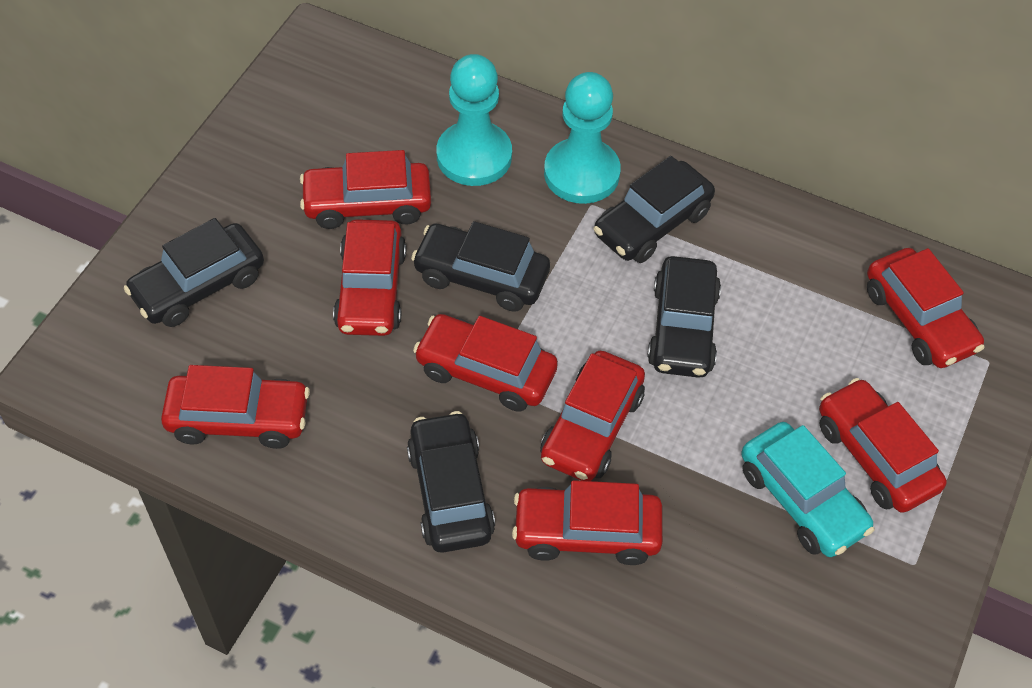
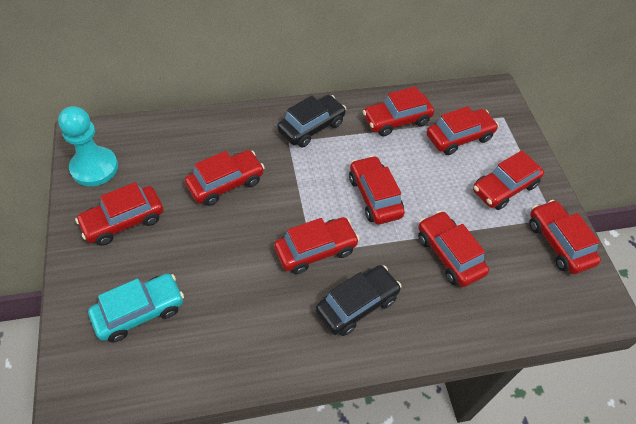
black car: 5 -> 2
red car: 8 -> 9
turquoise pawn: 2 -> 1

